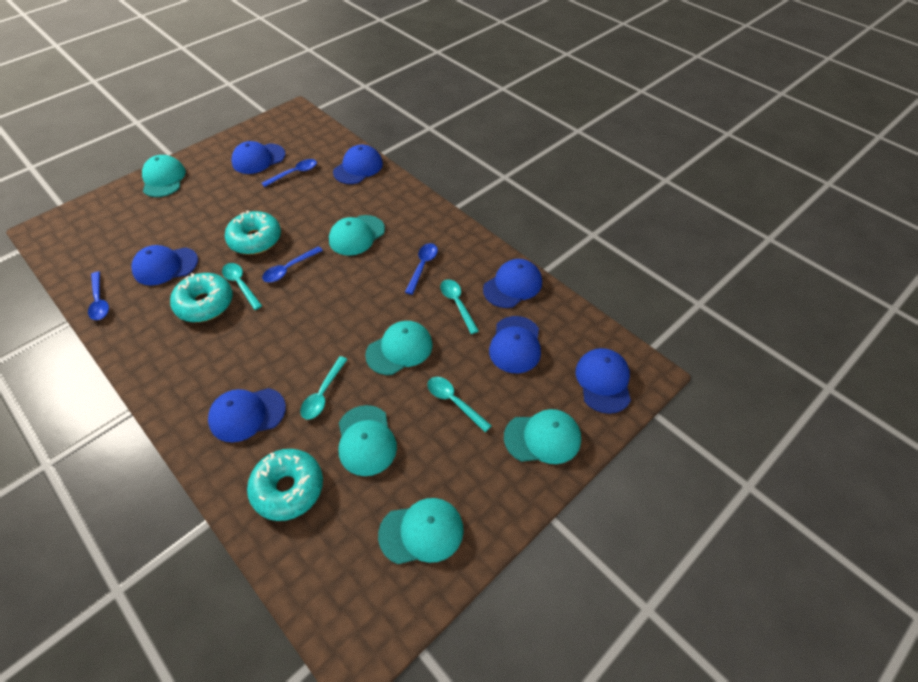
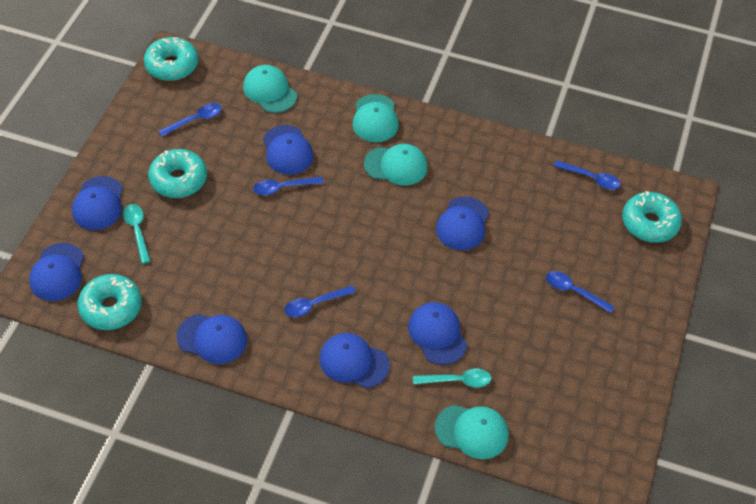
blue spoon: 4 -> 5
turquoise cap: 6 -> 4
turquoise donut: 3 -> 4
turquoise spoon: 4 -> 2

